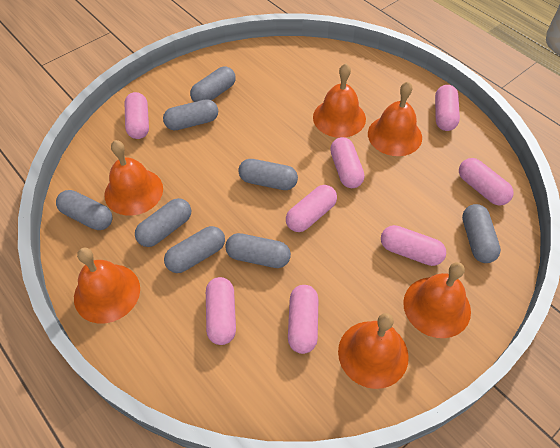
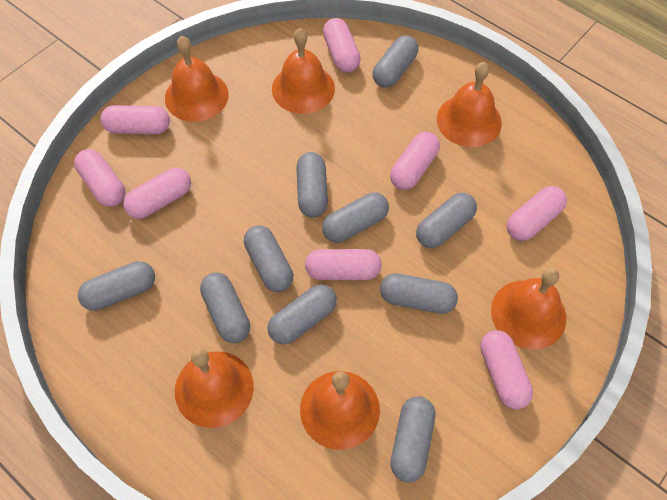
grey capsule: 8 -> 10

